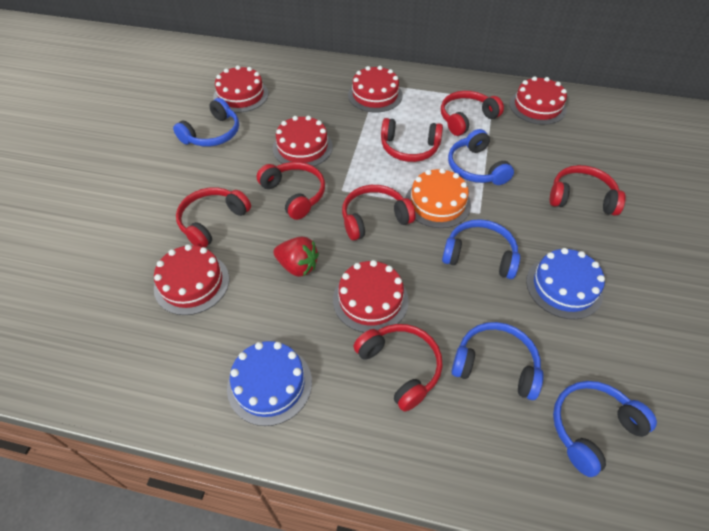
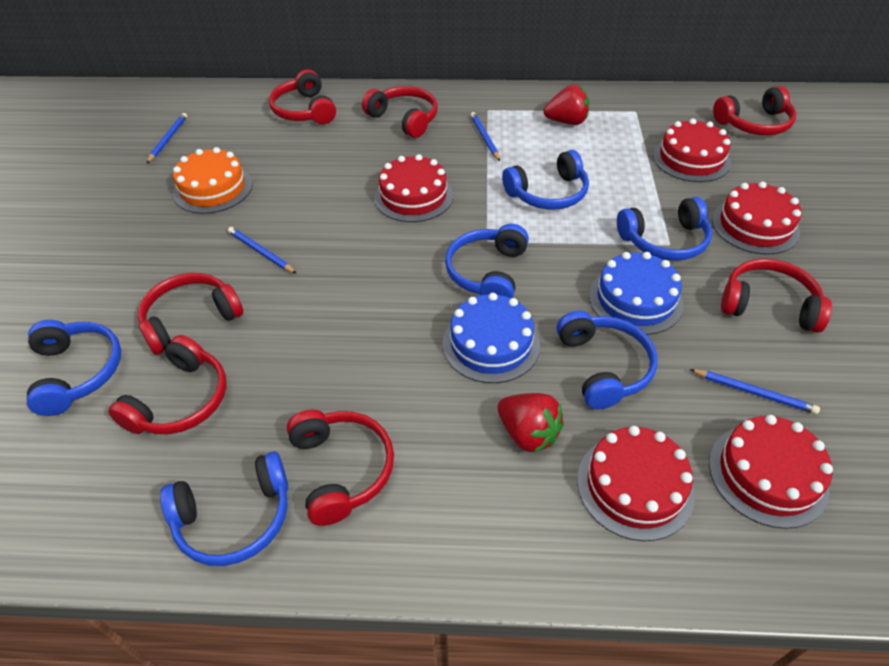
blue headphones: 5 -> 6
blue pencil: 0 -> 4
red cake: 6 -> 5
red strawberry: 1 -> 2

